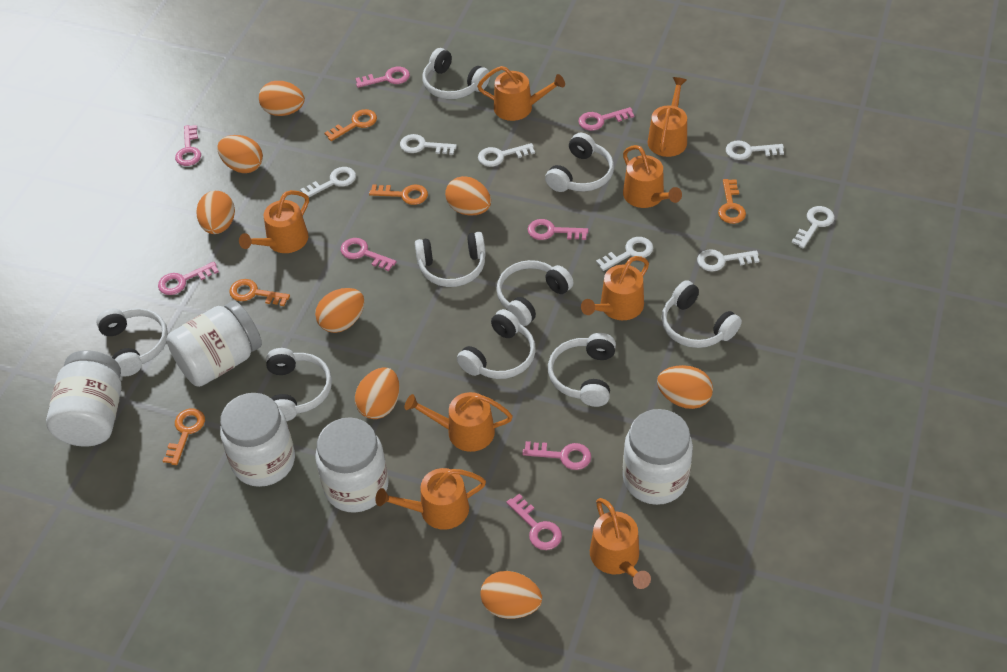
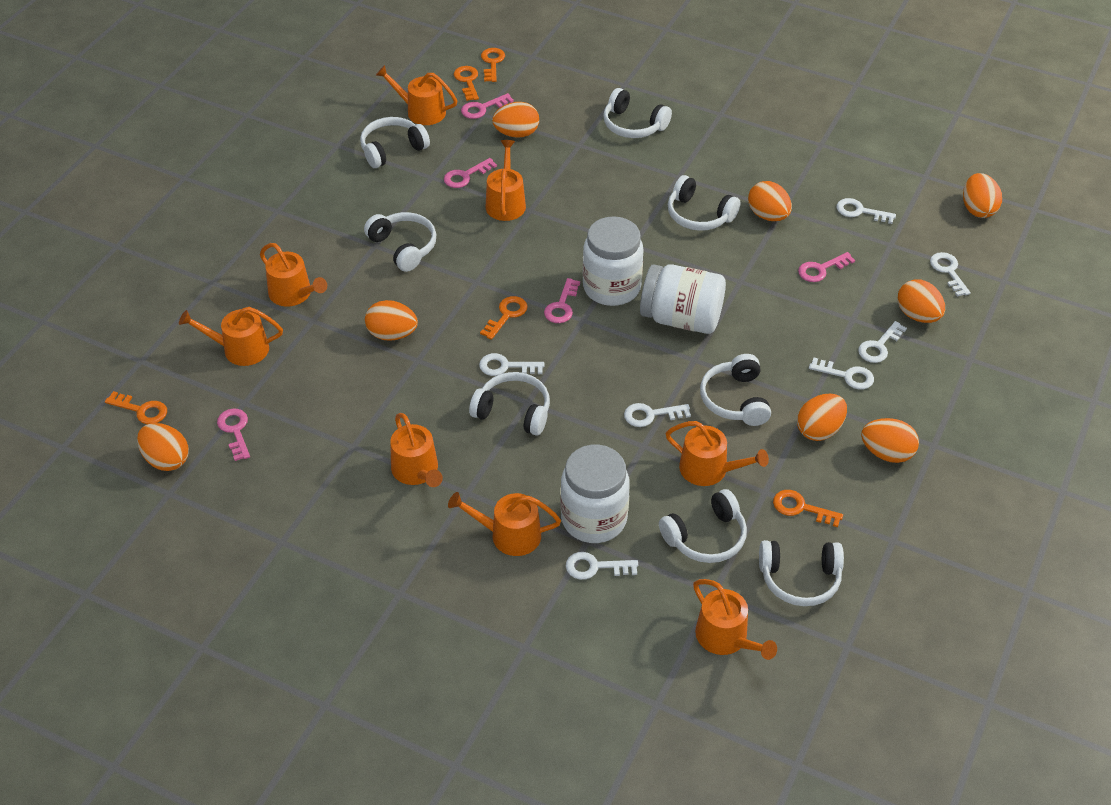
pink key: 8 -> 5
white headphones: 9 -> 8
white jar: 5 -> 3

